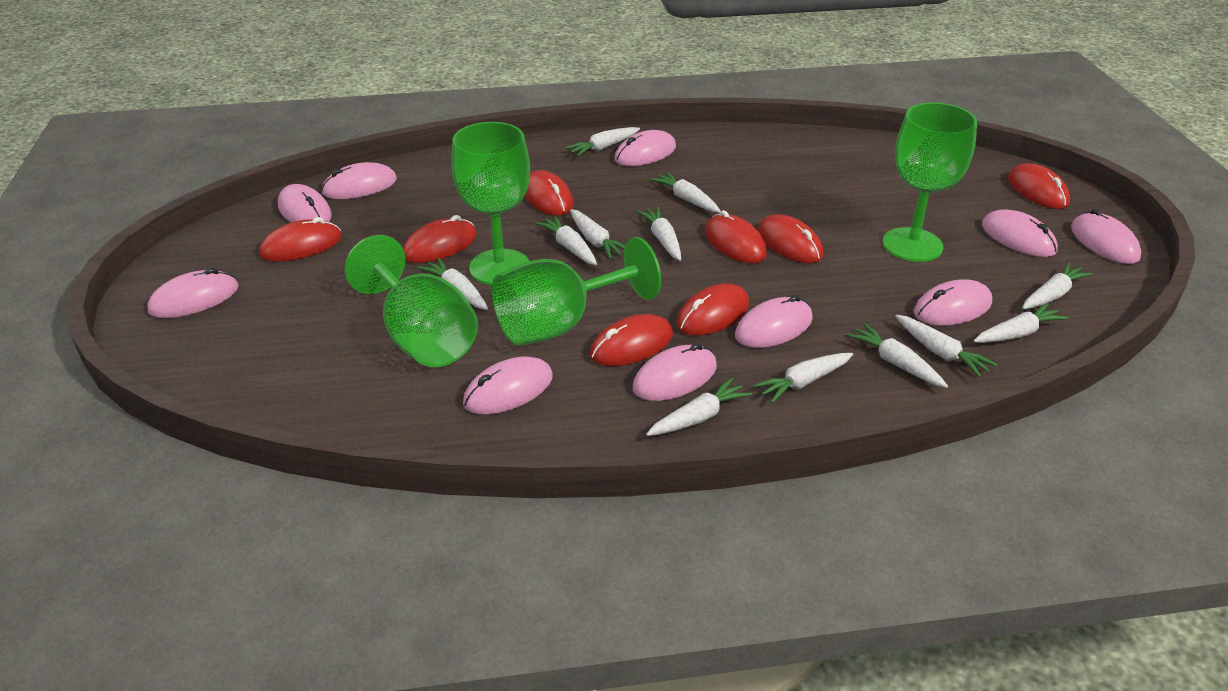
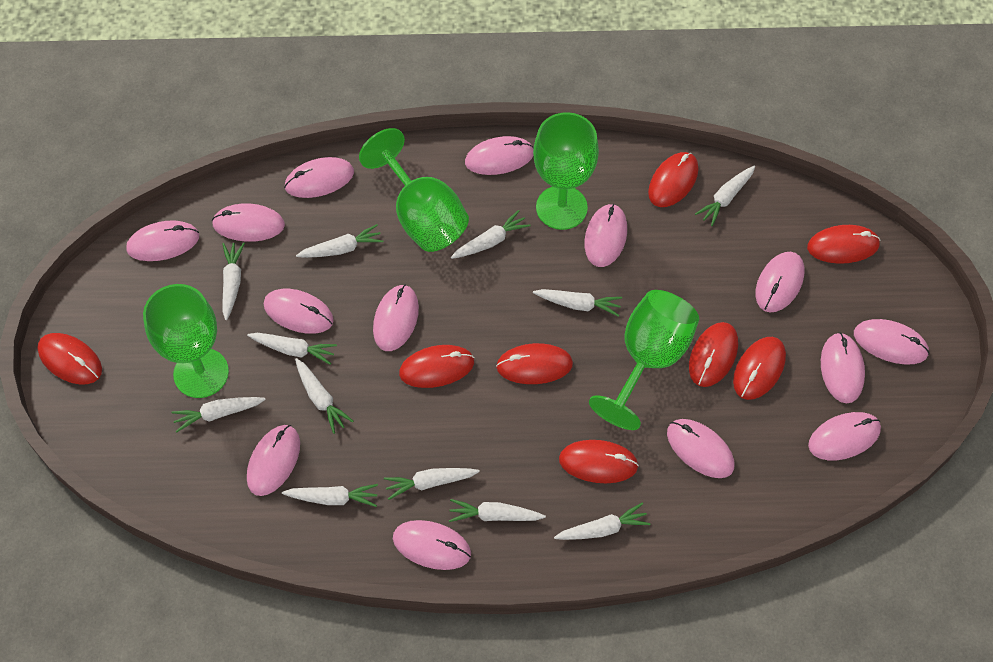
pink mouse: 10 -> 14

